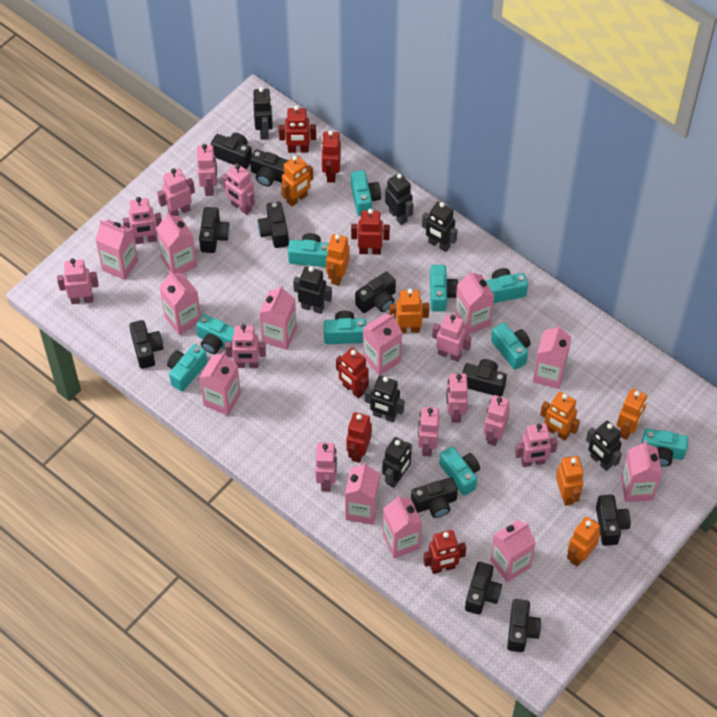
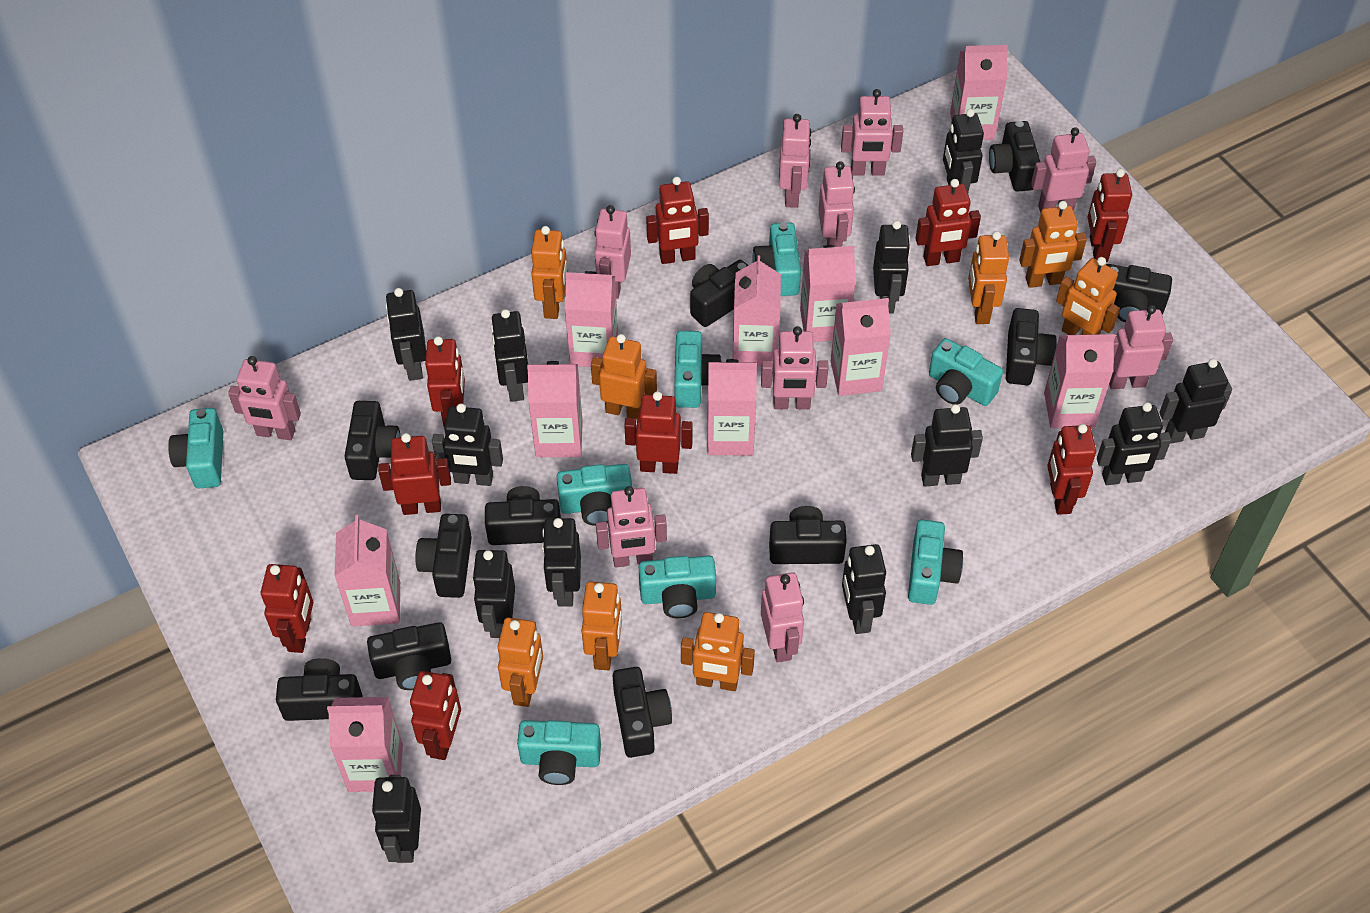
black robot: 7 -> 12
orange robot: 7 -> 8
pink carton: 12 -> 10
pink robot: 12 -> 10
red robot: 6 -> 9
turquoise camera: 10 -> 8

